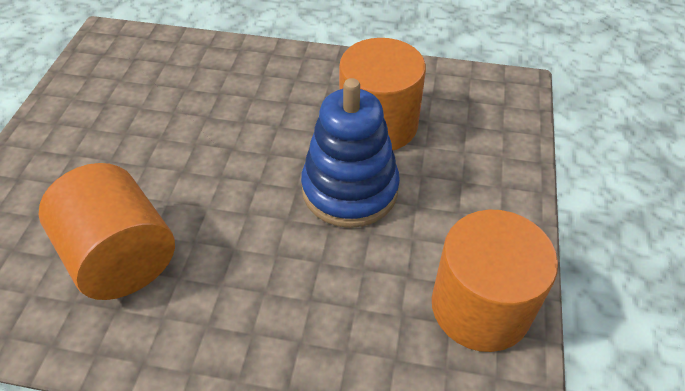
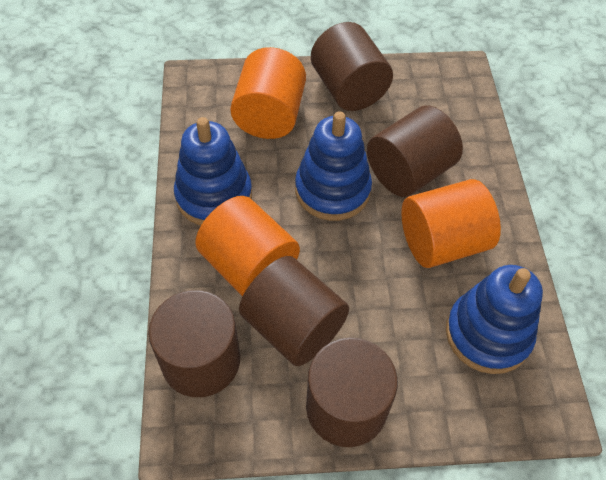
blue stacking toy: 1 -> 3
brown cylinder: 0 -> 5

